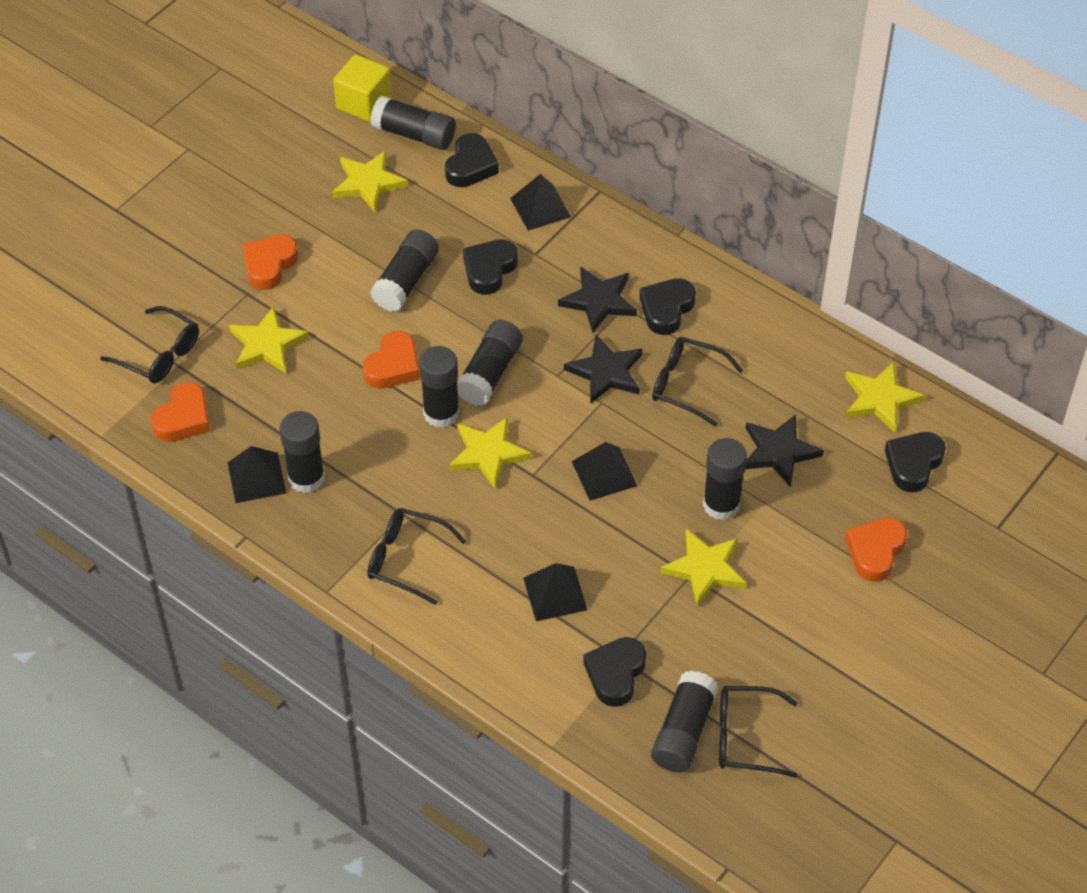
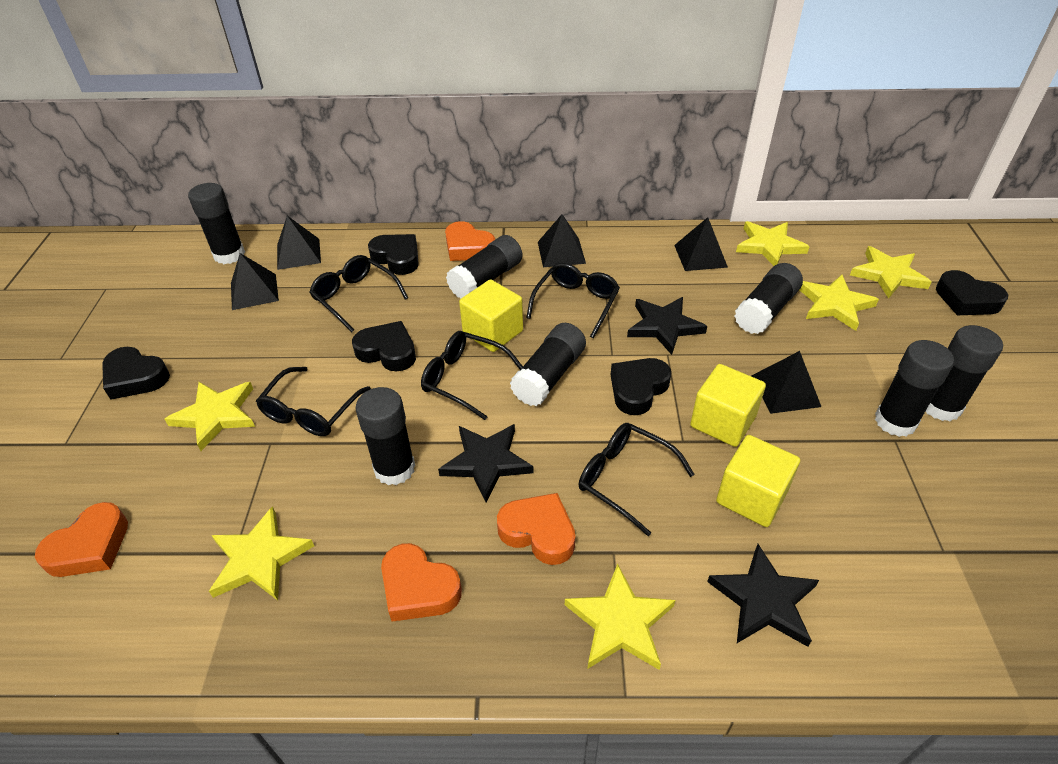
black glasses: 4 -> 5
black pyramid: 4 -> 5
yellow cube: 1 -> 3
yellow star: 5 -> 6

